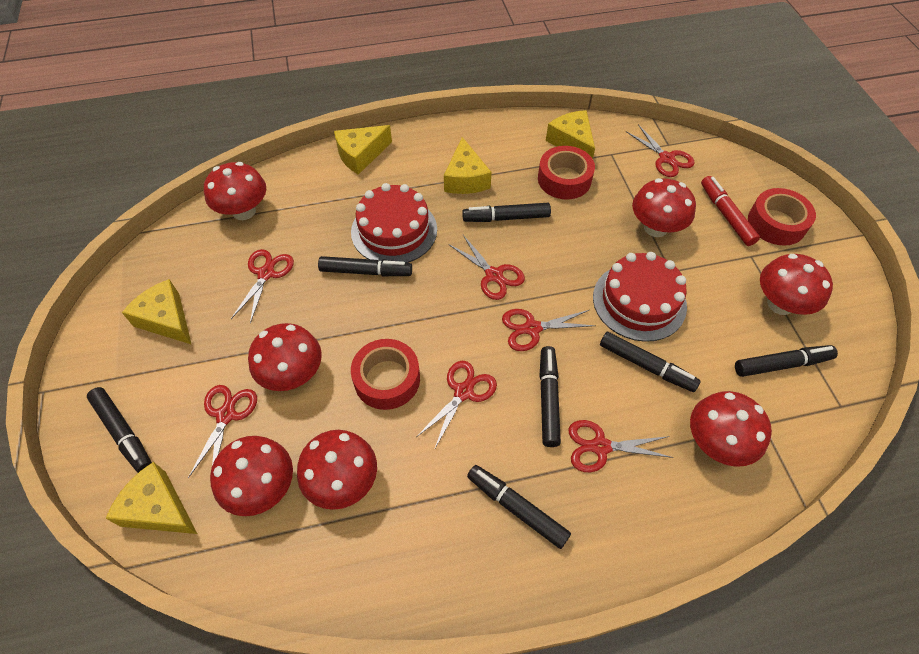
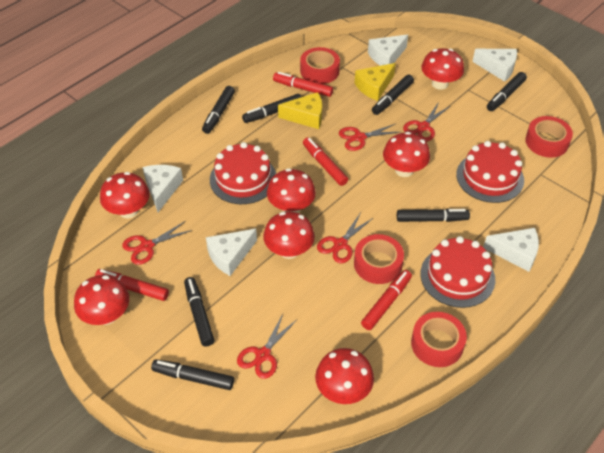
red cake: 2 -> 3
red marker: 1 -> 4
red scissors: 7 -> 5
red tape: 3 -> 4
white cheese: 0 -> 5
yellow cheese: 5 -> 2

